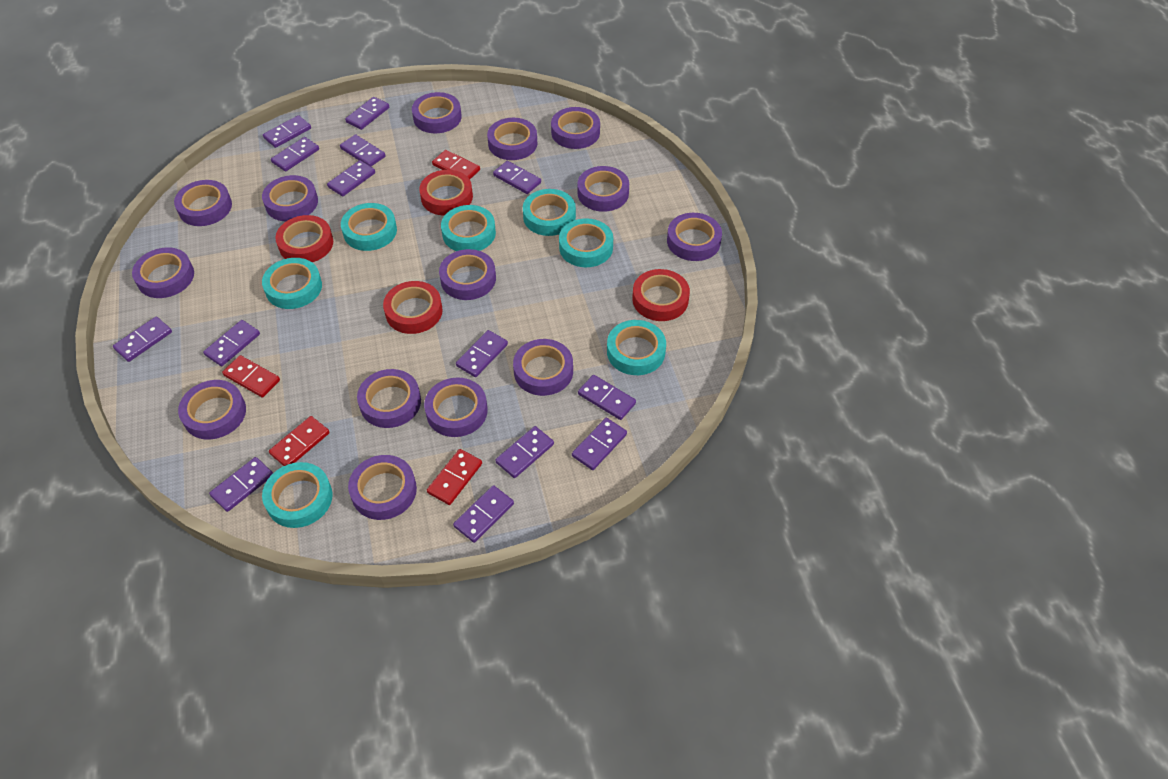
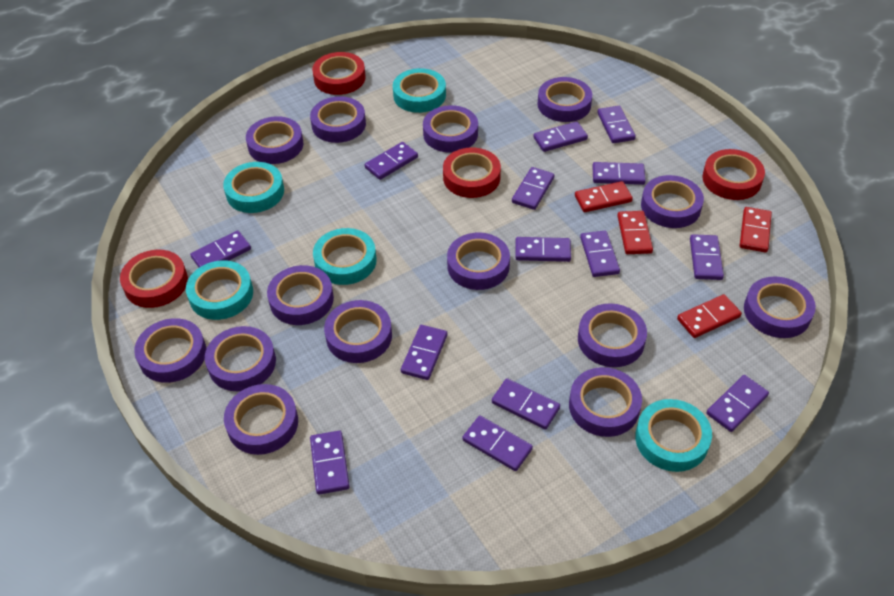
turquoise tape: 7 -> 5

